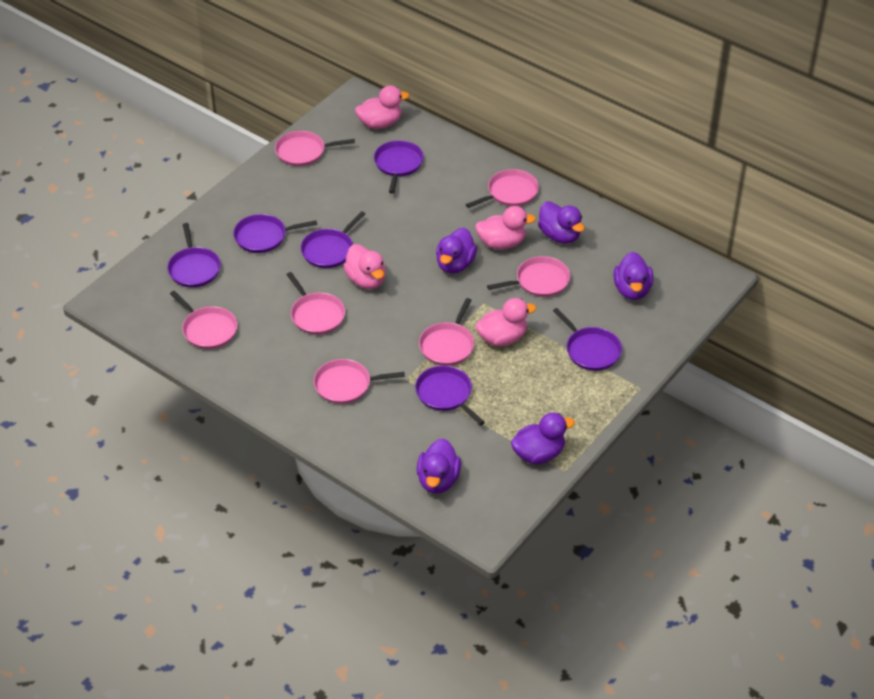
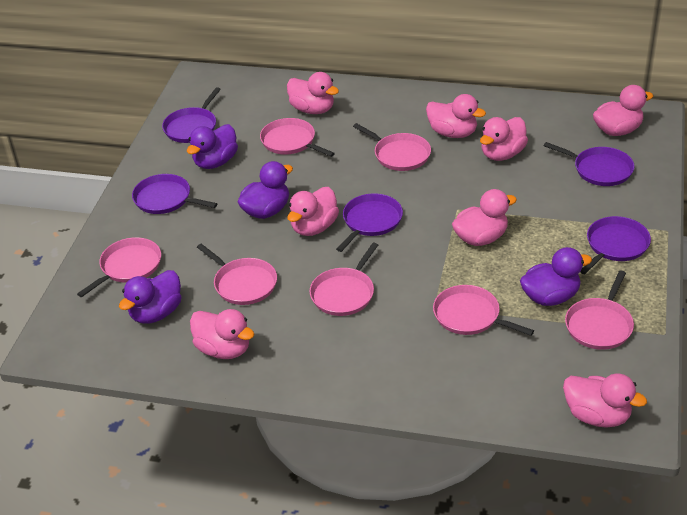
pink duck: 4 -> 8
purple duck: 5 -> 4
purple pan: 6 -> 5

